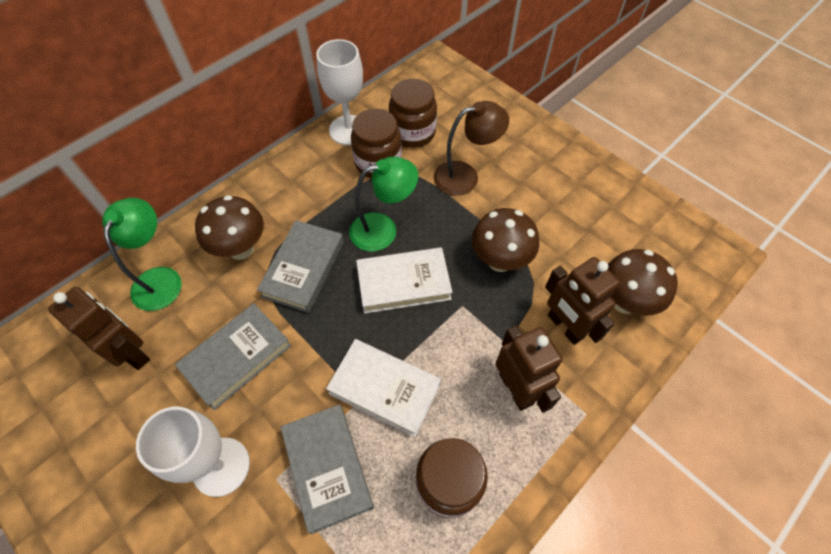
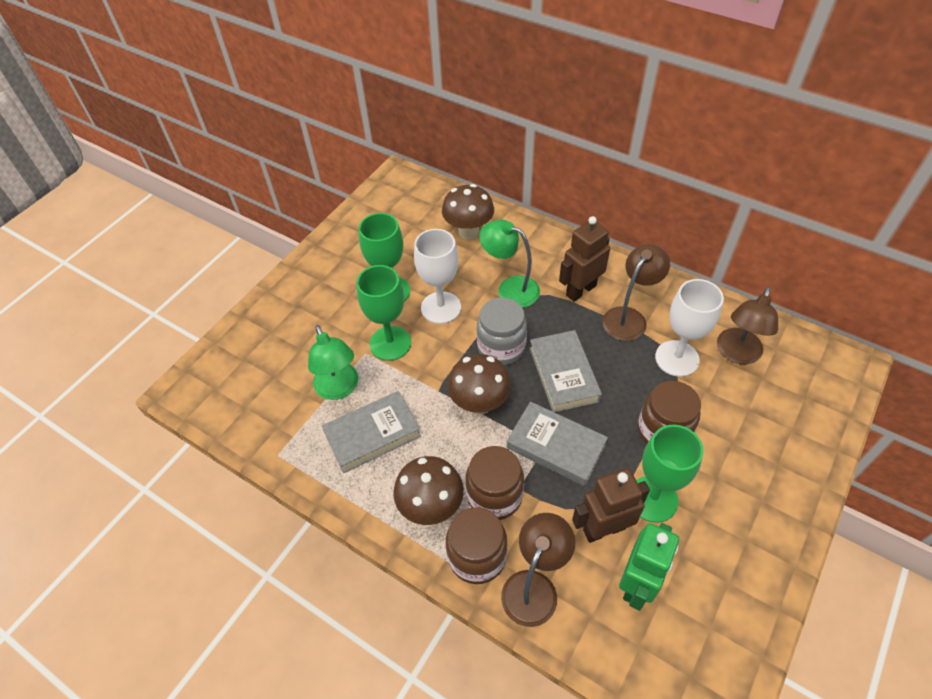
brown lamp: 1 -> 3
brown robot: 3 -> 2
green goblet: 0 -> 3
green robot: 0 -> 1
grey jar: 0 -> 1
white book: 2 -> 0

